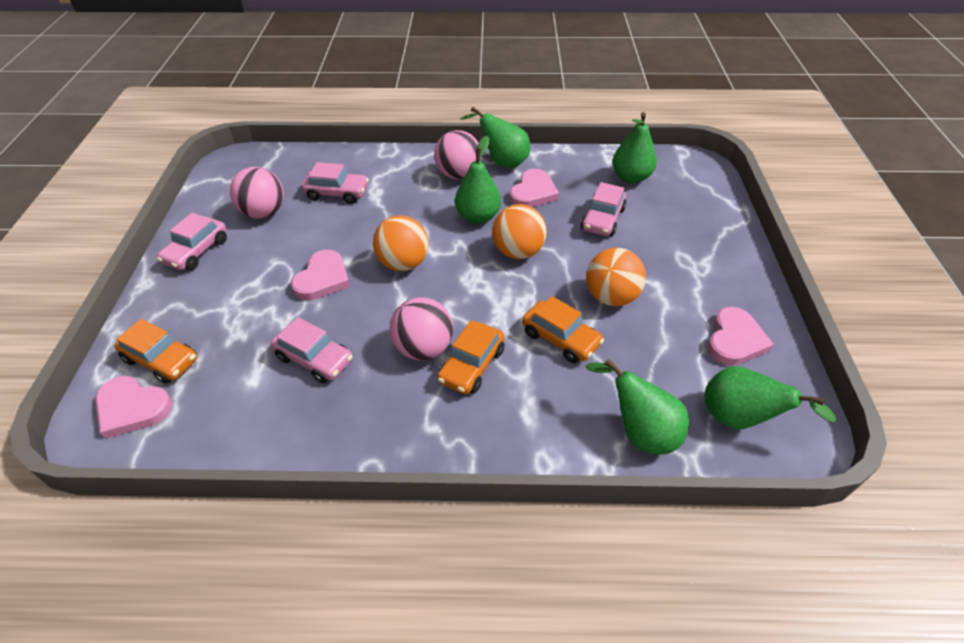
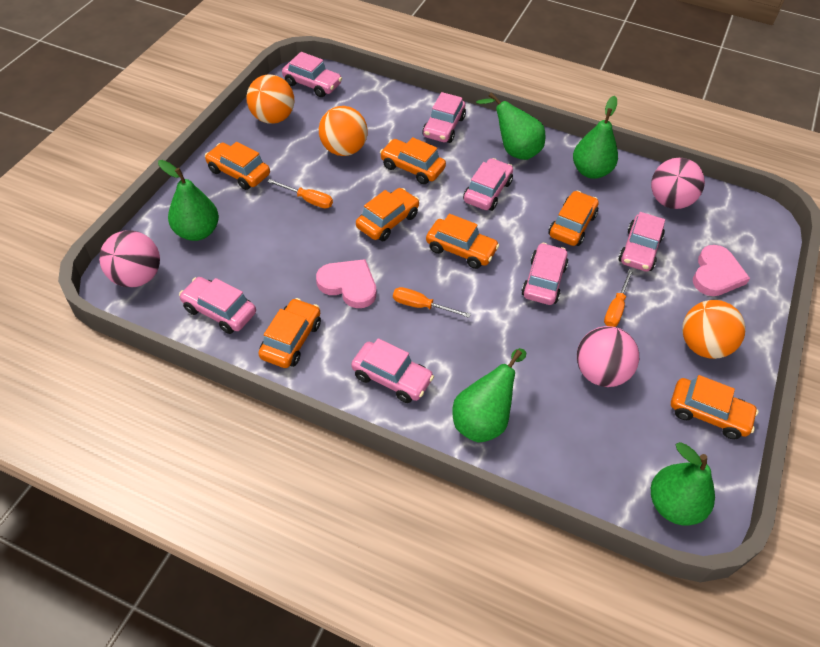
orange car: 3 -> 7
orange screwdriver: 0 -> 3
pink car: 4 -> 7
pink heart: 4 -> 2

